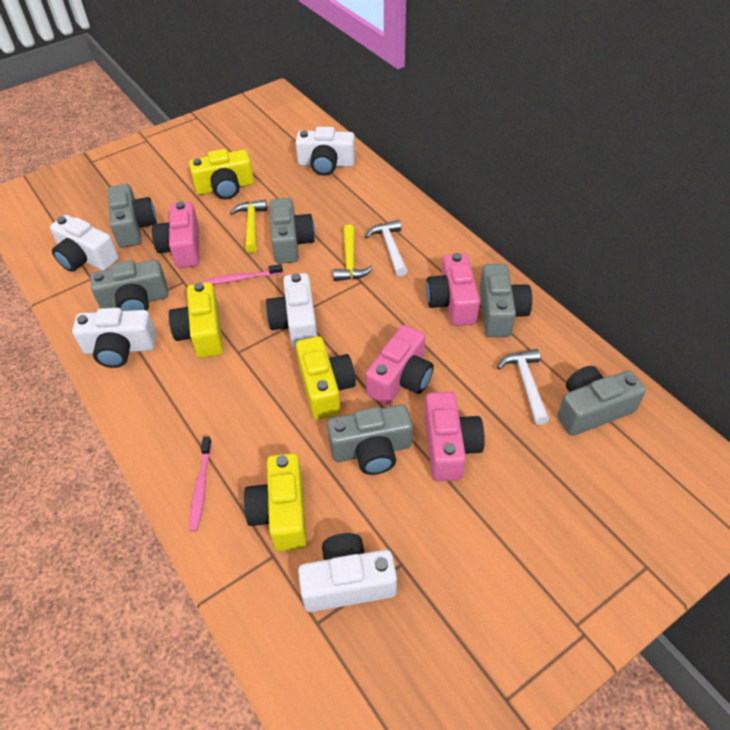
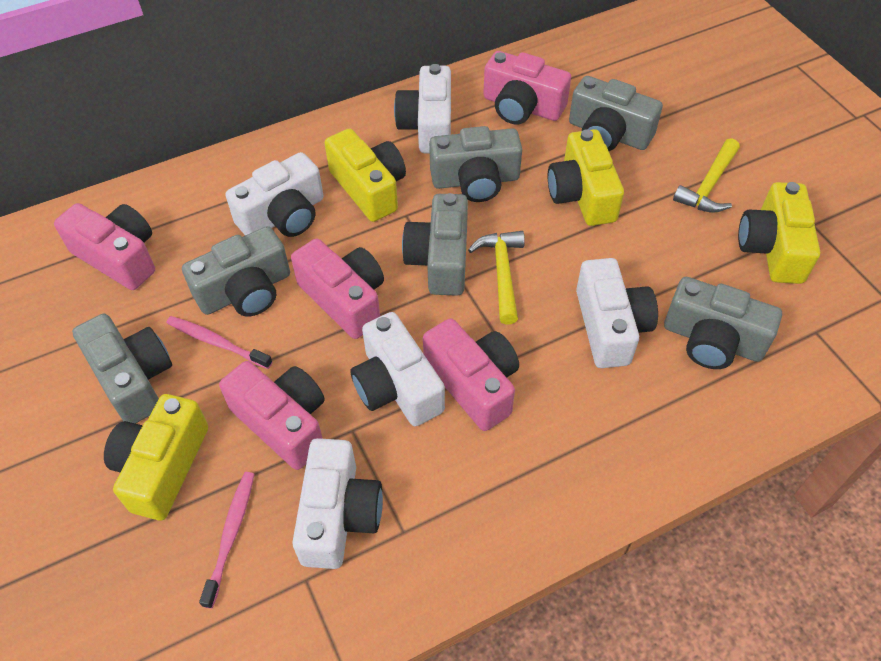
pink camera: 4 -> 5
white hammer: 2 -> 0

